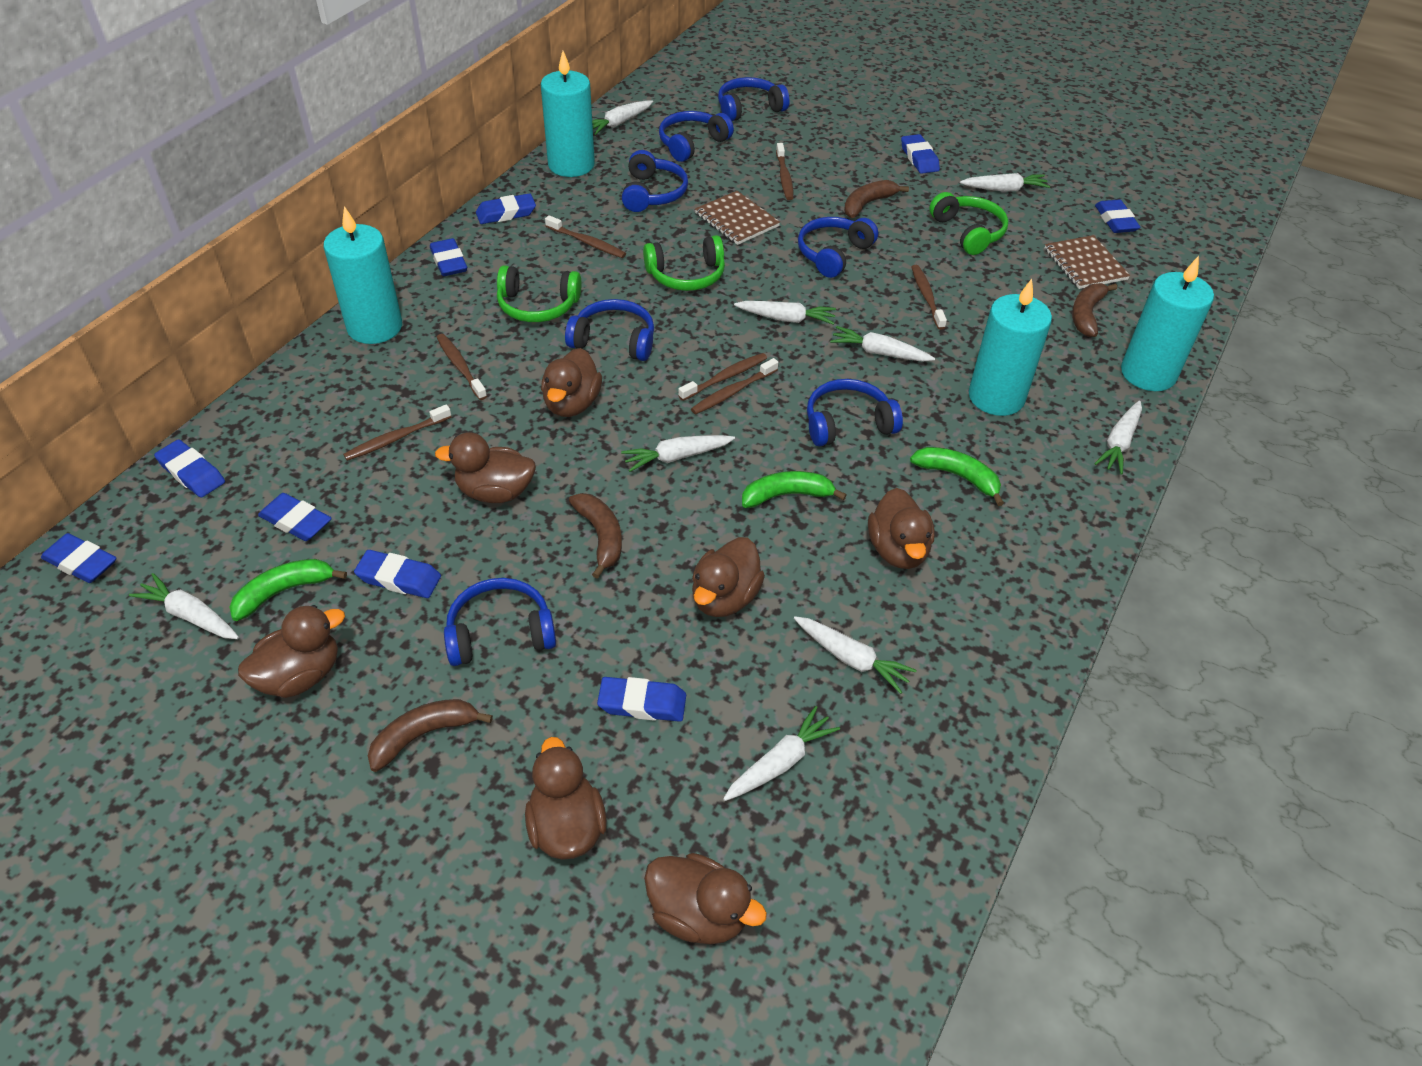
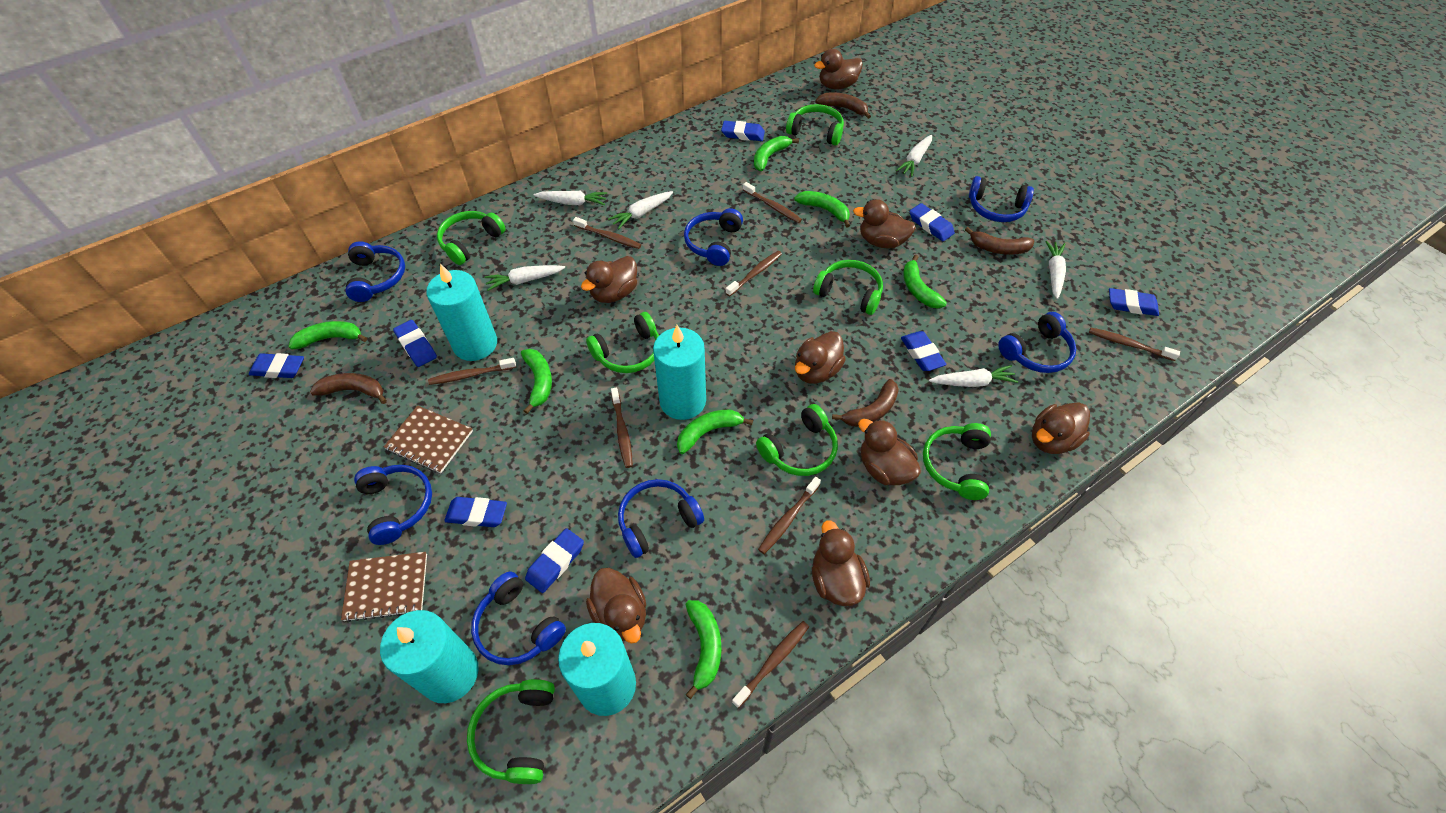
blue eraser: 9 -> 8
brown duck: 7 -> 8
brown toothbrush: 7 -> 8
green banana: 3 -> 7
green headphones: 3 -> 7
white carrot: 9 -> 6

